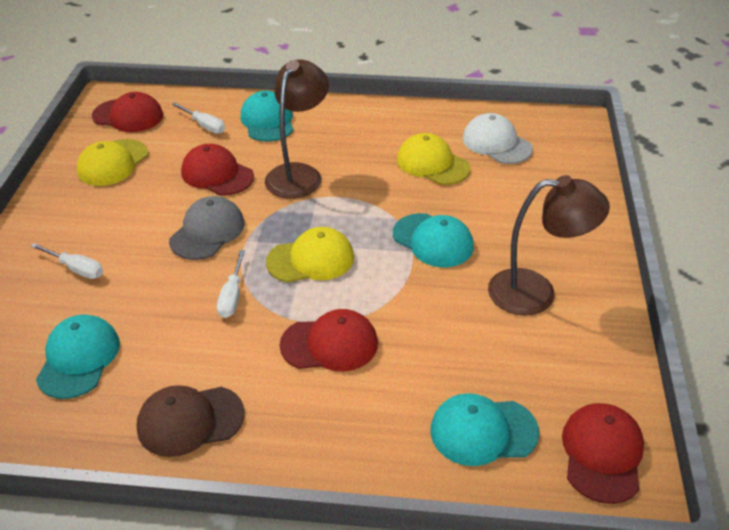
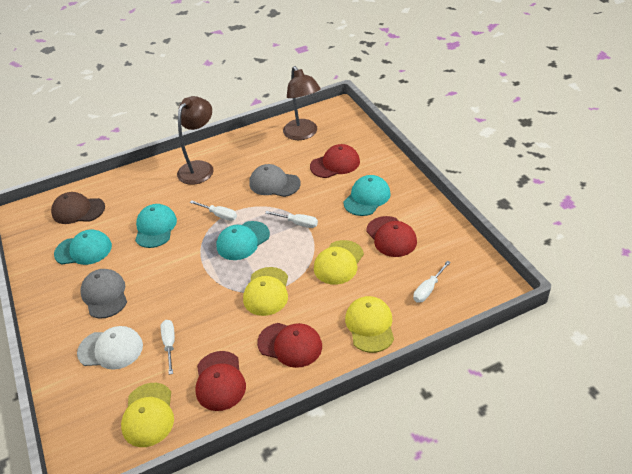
grey cap: 1 -> 2
white screwdriver: 3 -> 4
yellow cap: 3 -> 4

